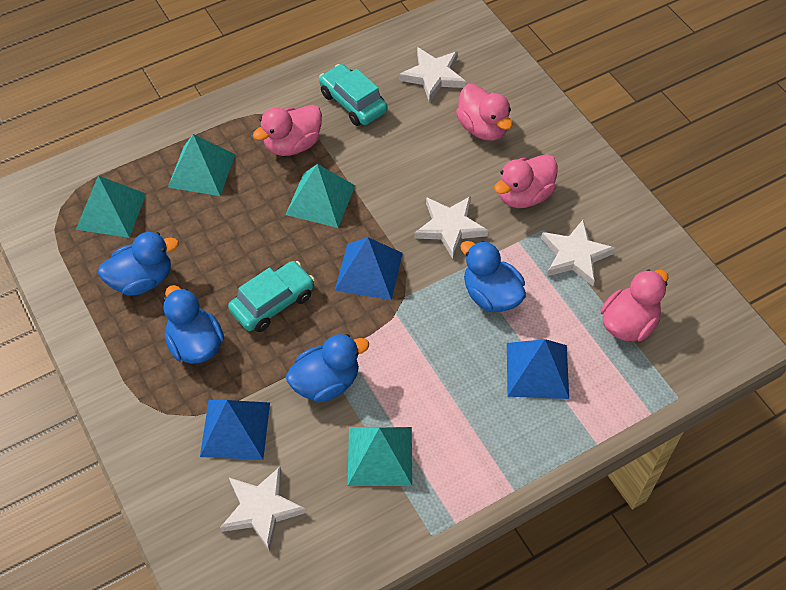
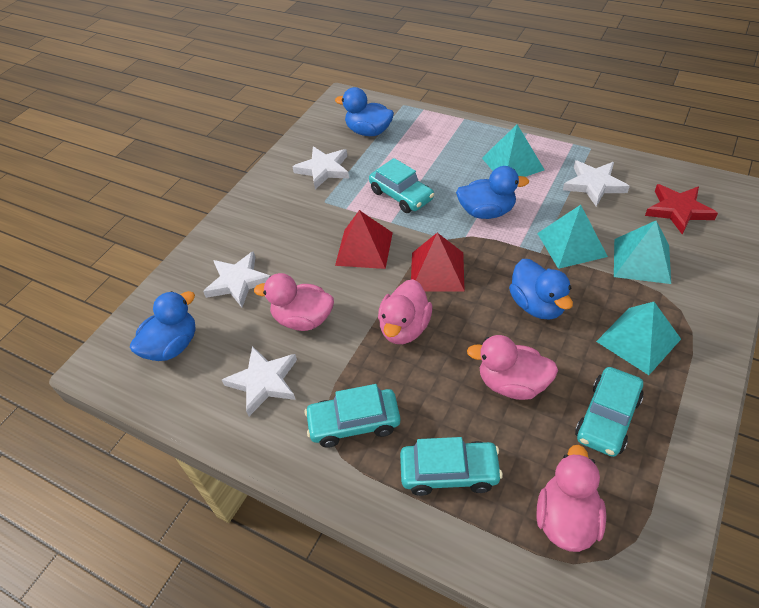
blue pyramid: 3 -> 0
red pyramid: 0 -> 2
red star: 0 -> 1
turquoise car: 2 -> 4

